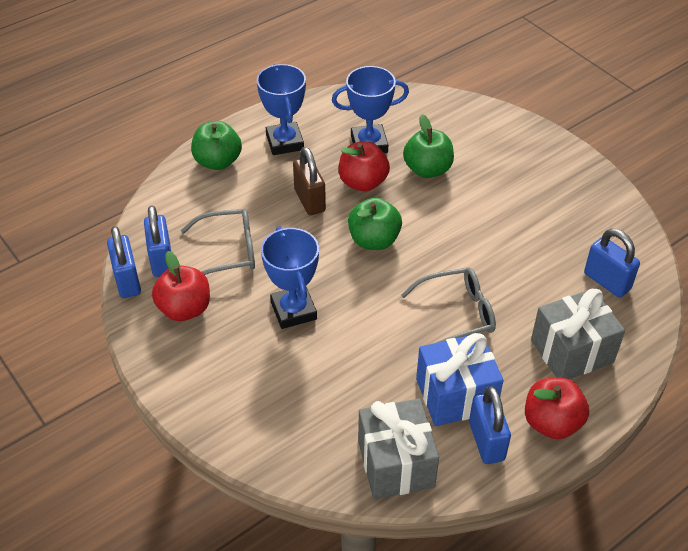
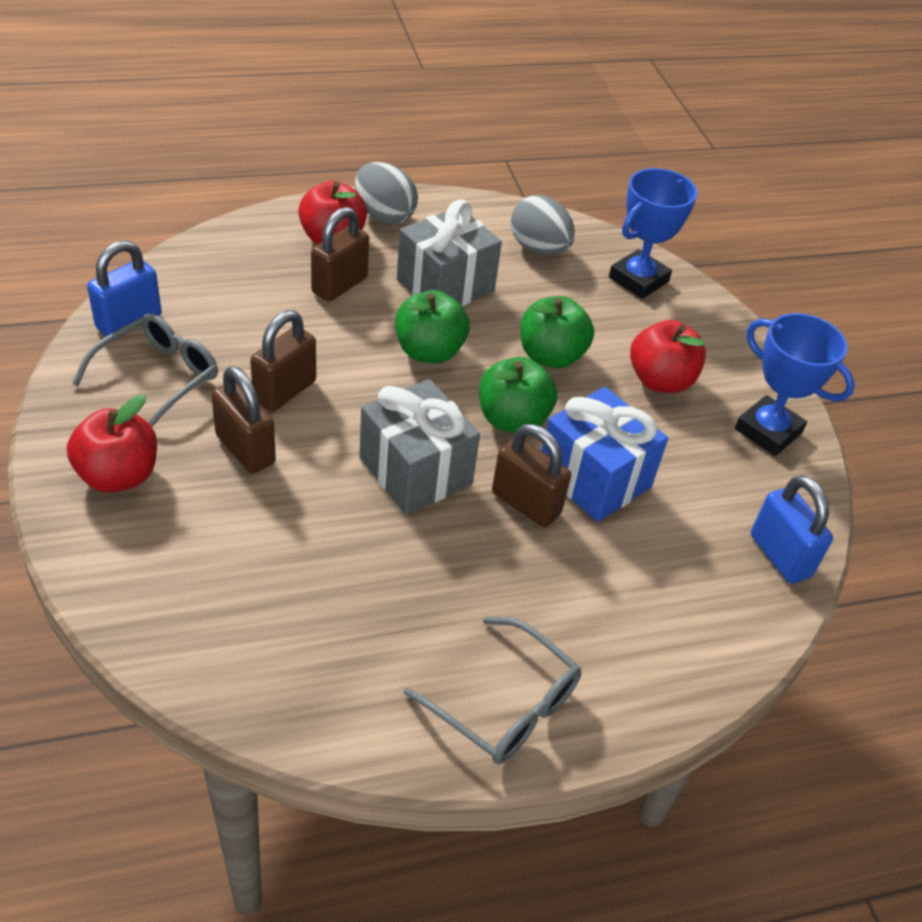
blue padlock: 4 -> 2
blue trophy: 3 -> 2
brown padlock: 1 -> 4
grey egg: 0 -> 2

